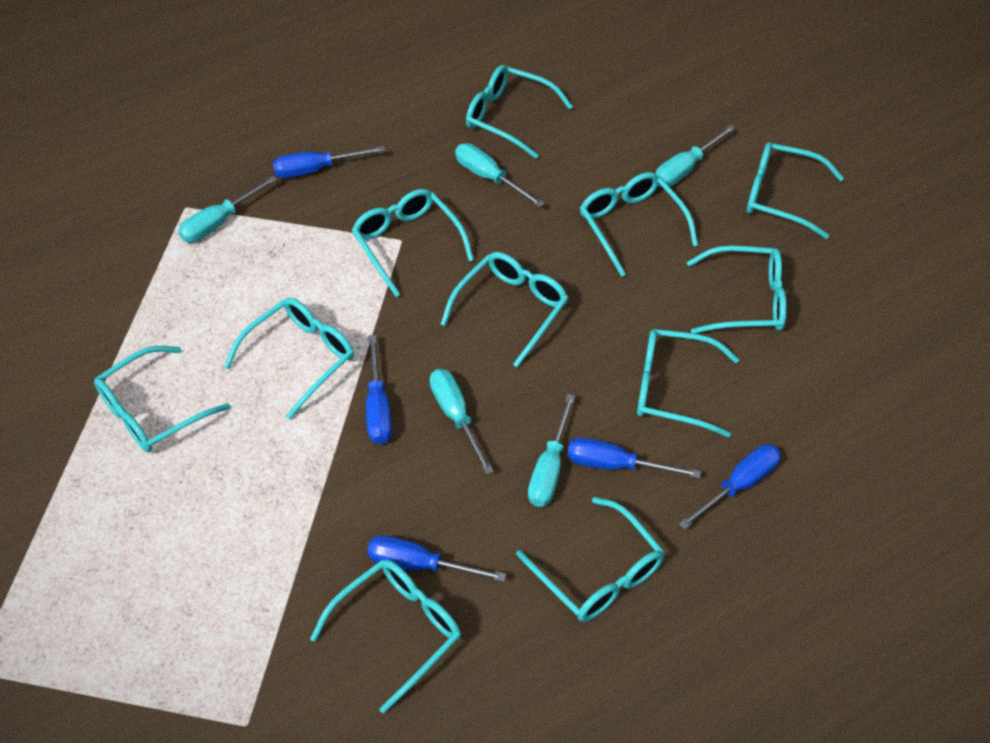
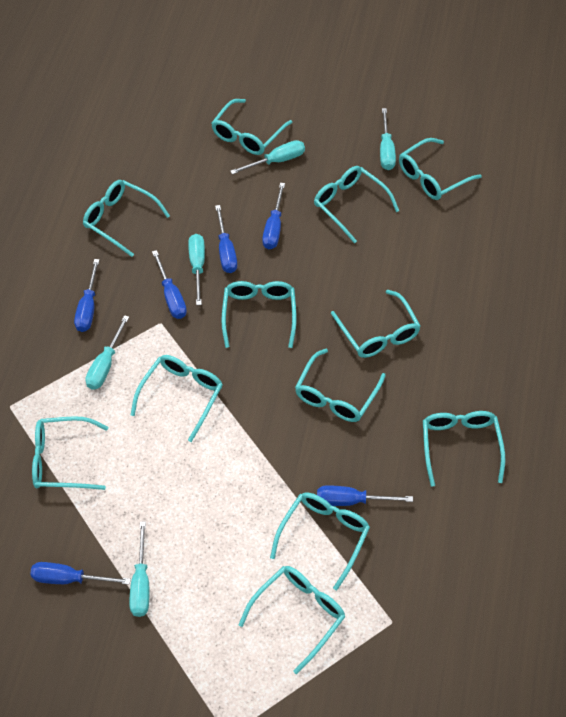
blue screwdriver: 5 -> 6
turquoise glasses: 11 -> 12

